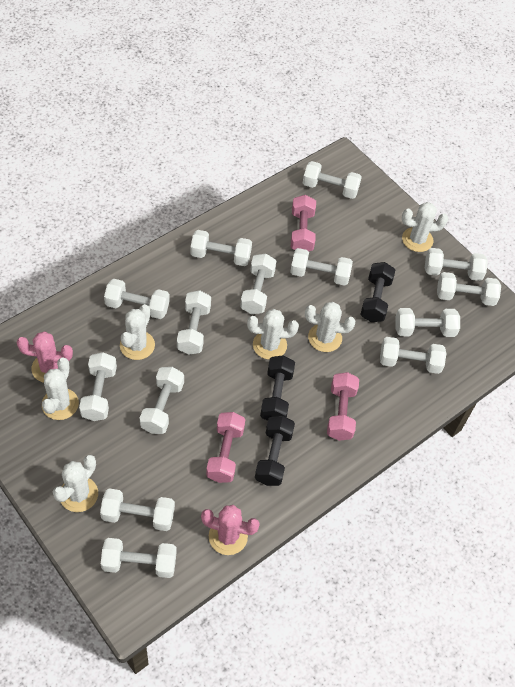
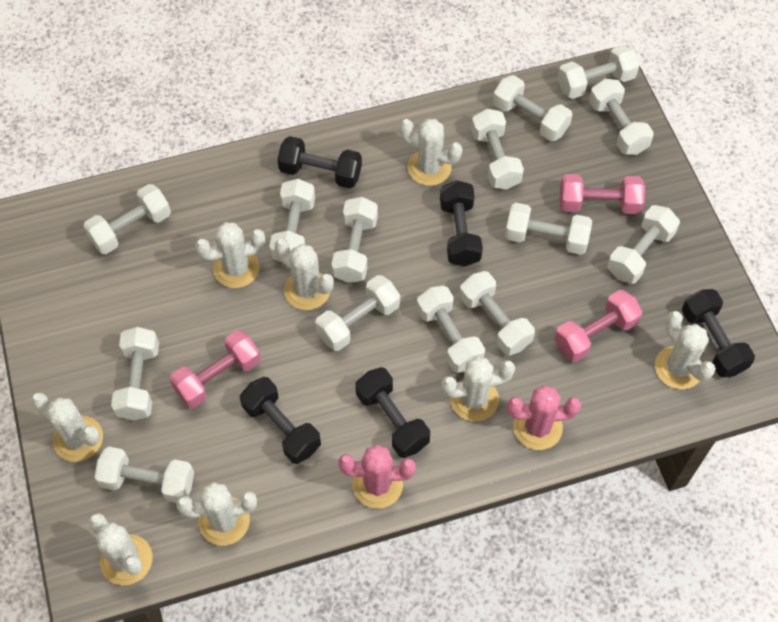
black dumbbell: 3 -> 5
white cactus: 6 -> 8

